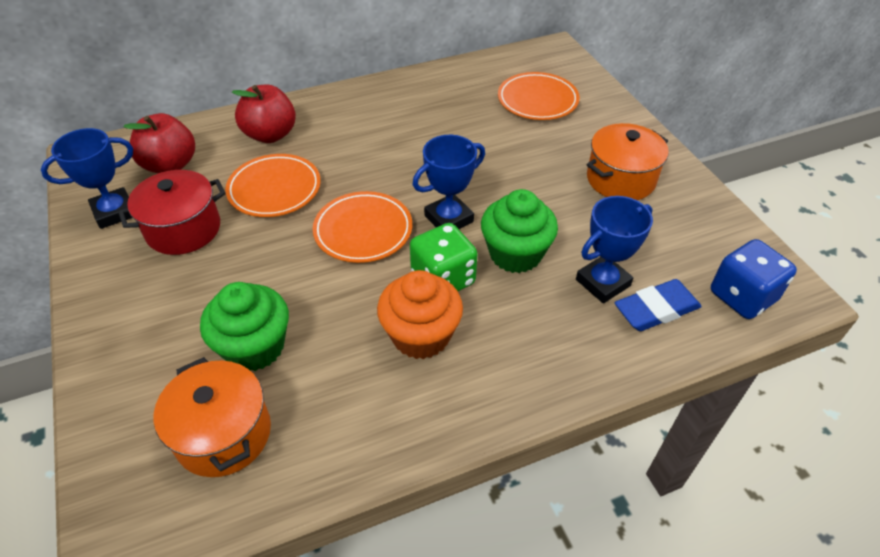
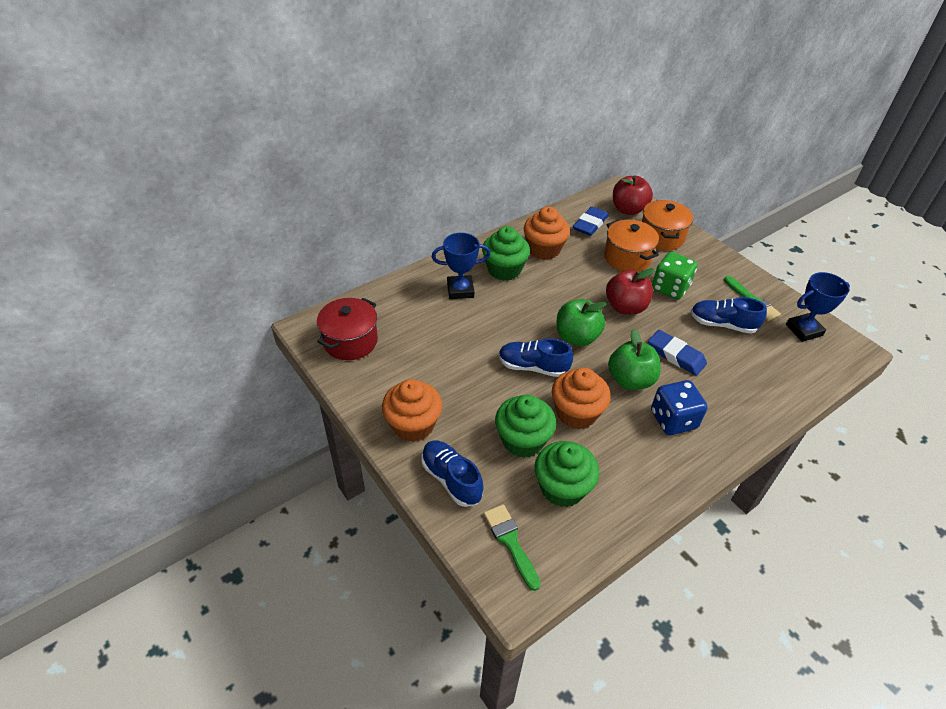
blue eraser: 1 -> 2
blue shoe: 0 -> 3
blue trophy: 3 -> 2
green apple: 0 -> 2
green brush: 0 -> 2
green cupcake: 2 -> 3
orange cupcake: 1 -> 3
orange plate: 3 -> 0

